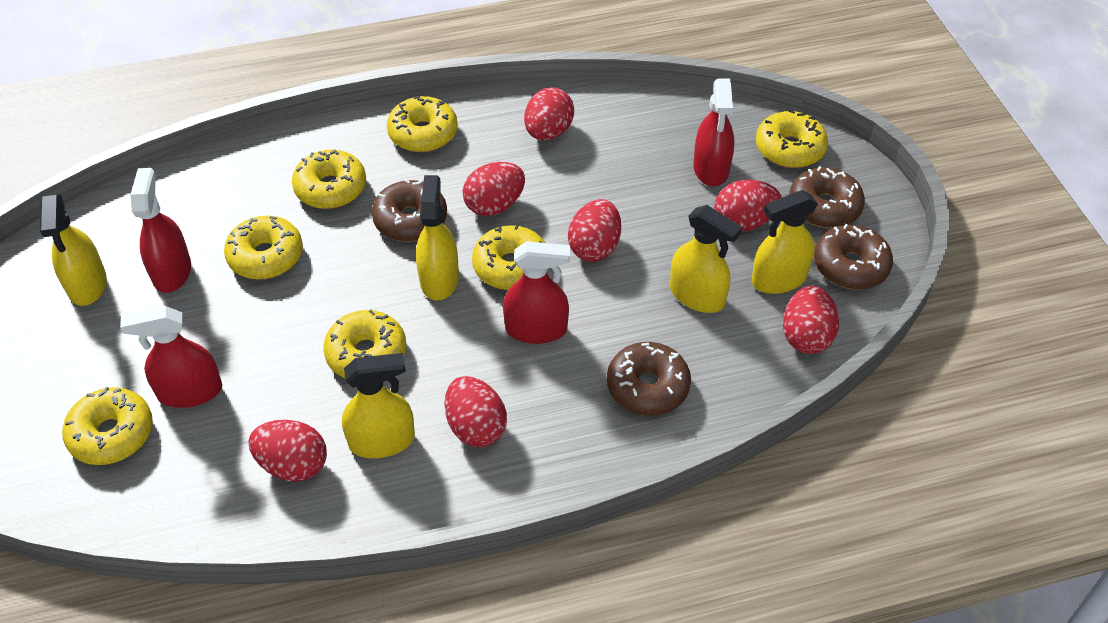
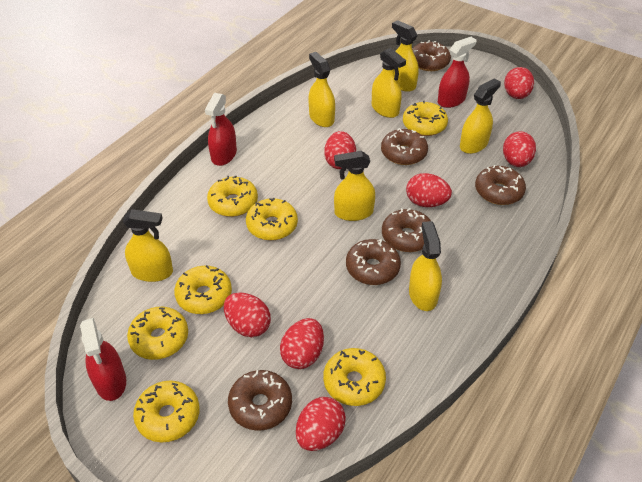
brown donut: 4 -> 6
red spray bottle: 4 -> 3
yellow spray bottle: 5 -> 7

